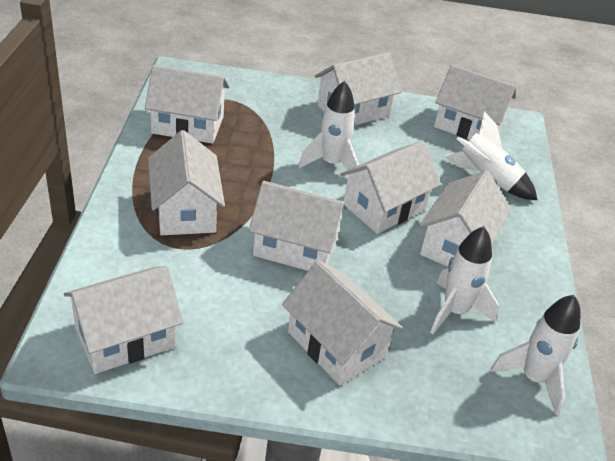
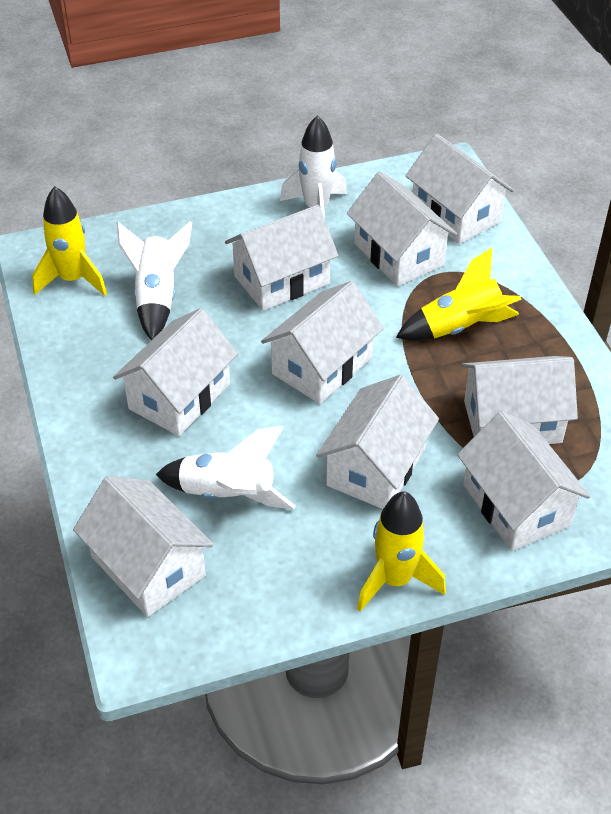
white rocket: 4 -> 3
yellow rocket: 0 -> 3

